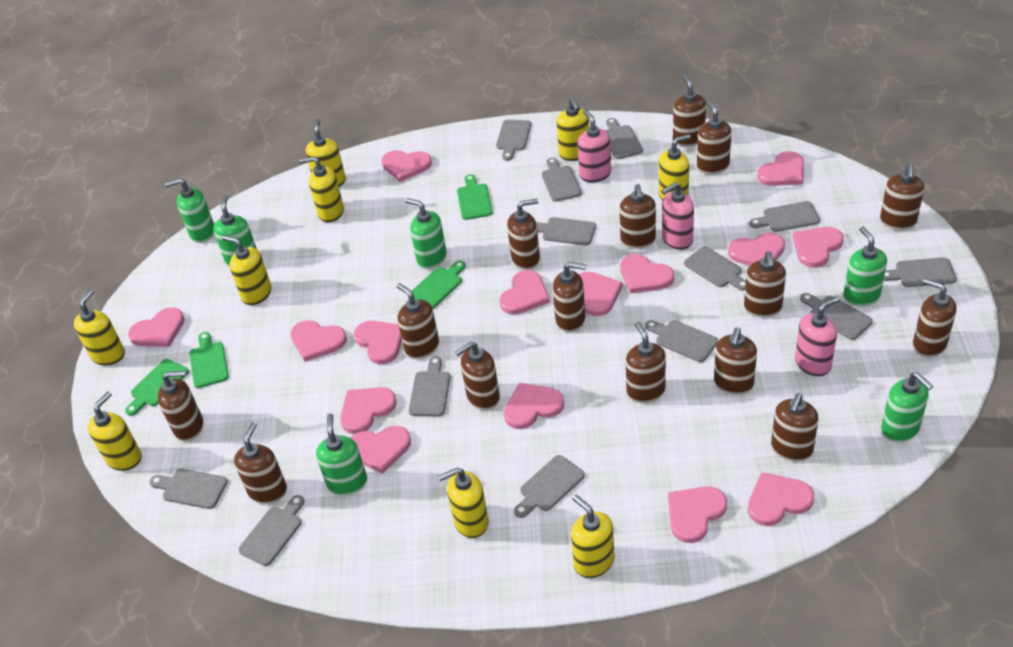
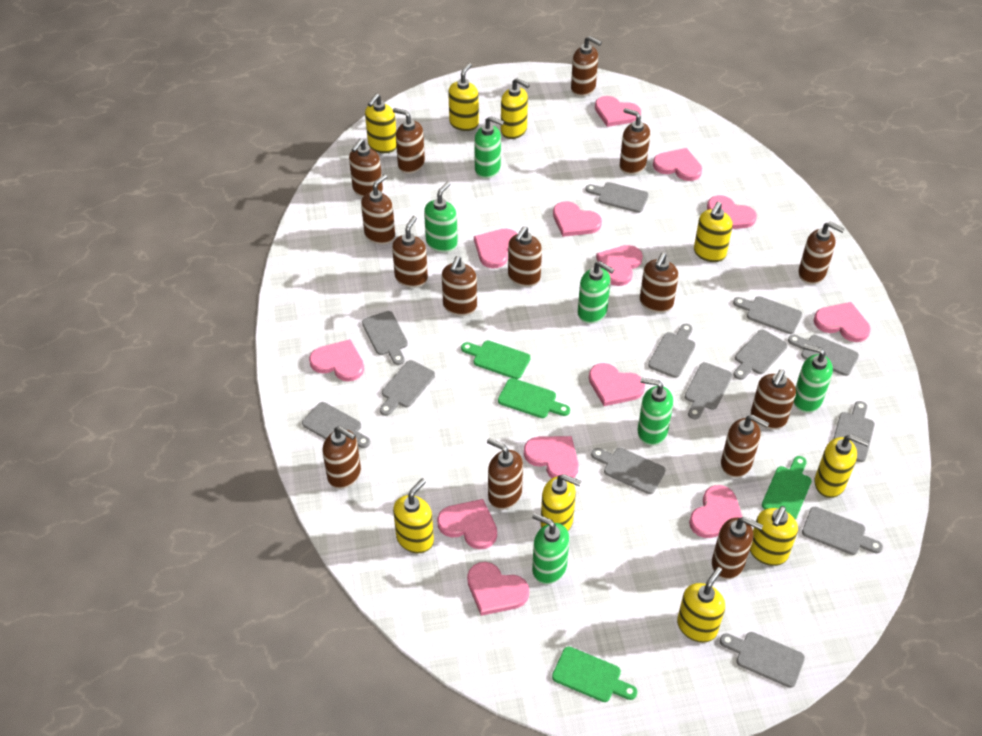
pink heart: 15 -> 13
pink soap dispenser: 3 -> 0

